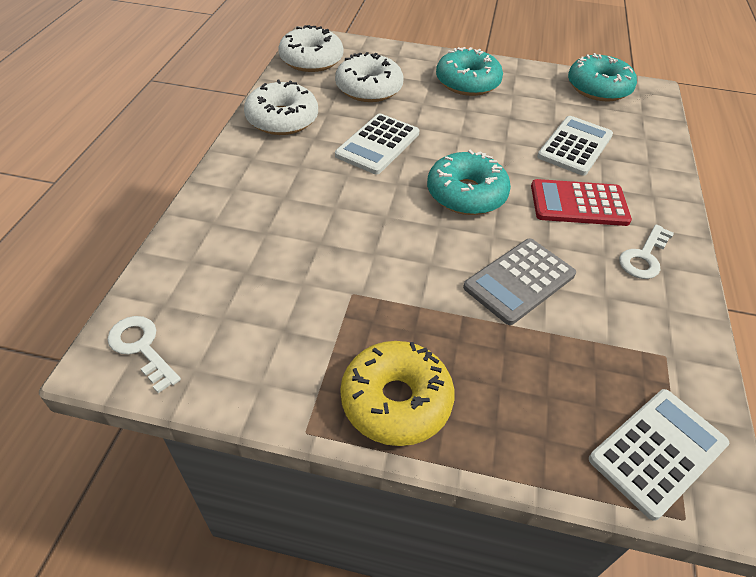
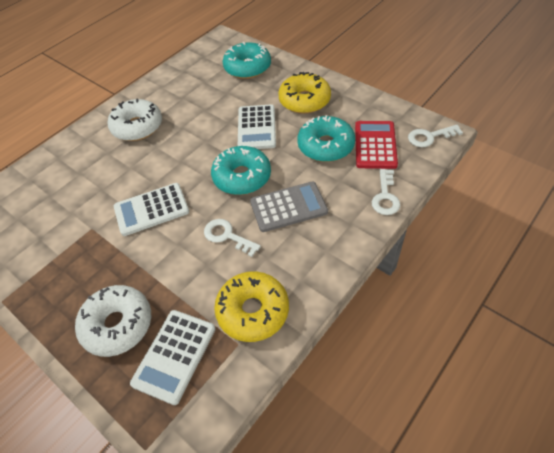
white donut: 3 -> 2
white key: 2 -> 3
yellow donut: 1 -> 2

